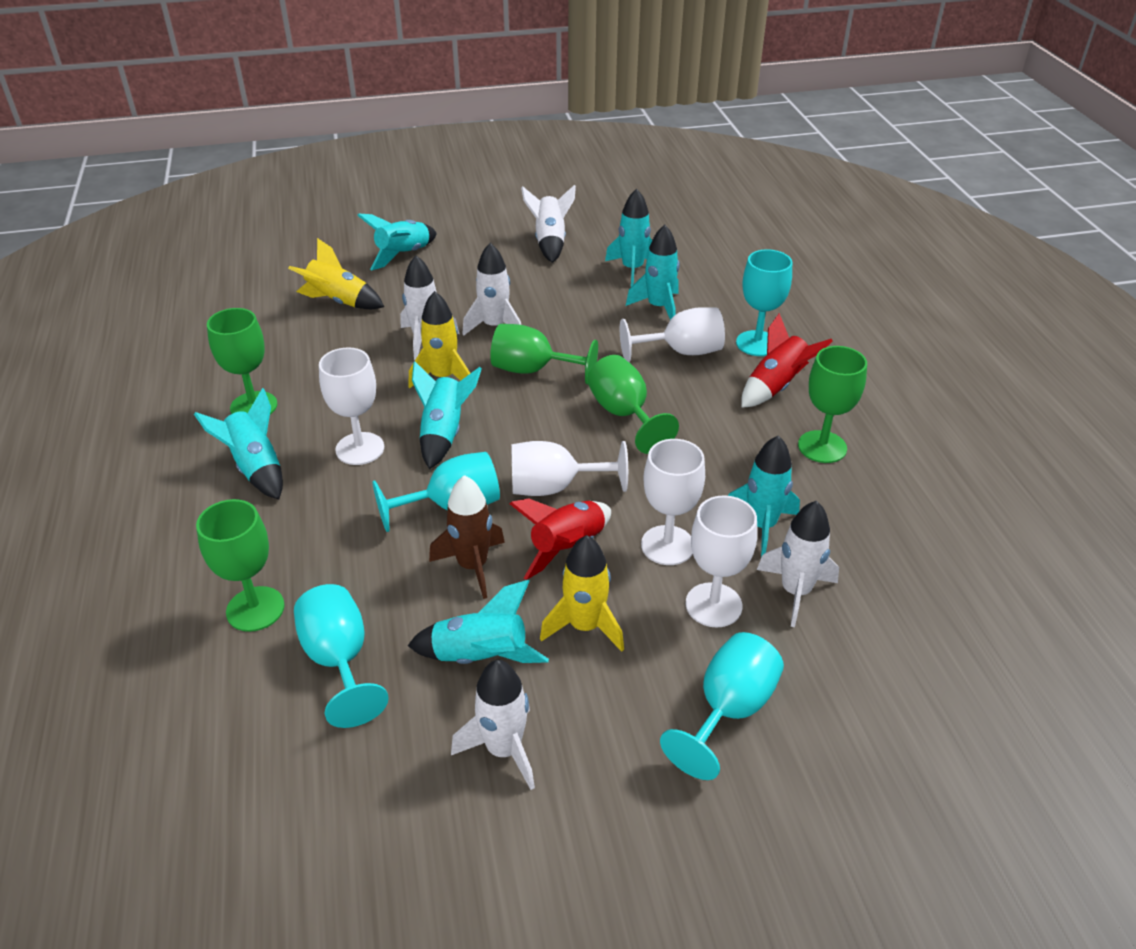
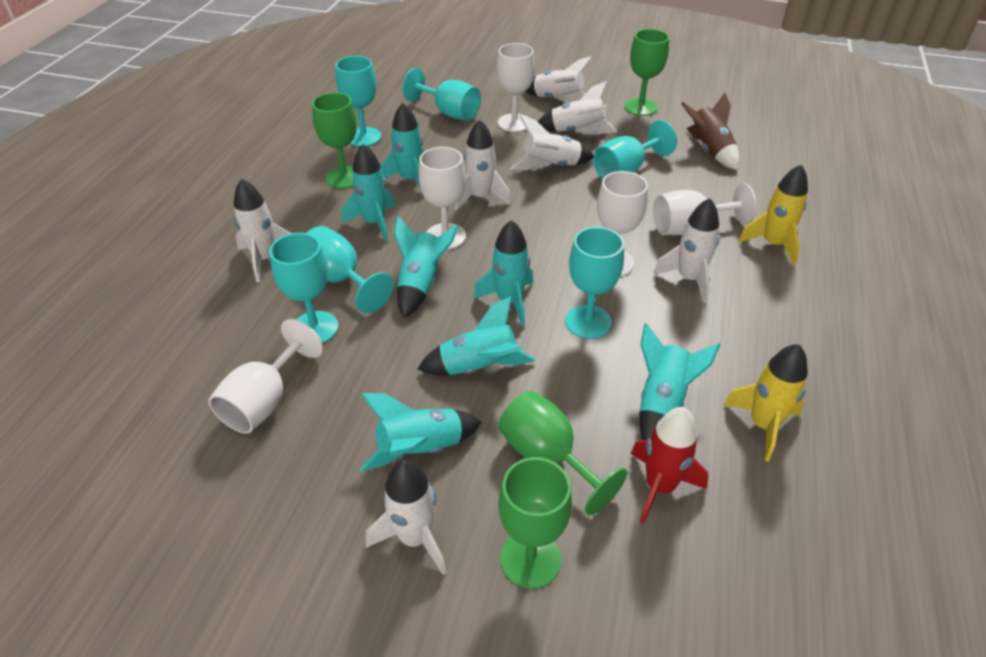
green goblet: 5 -> 4
red rocket: 2 -> 1
turquoise goblet: 4 -> 6
white rocket: 5 -> 7
yellow rocket: 3 -> 2

